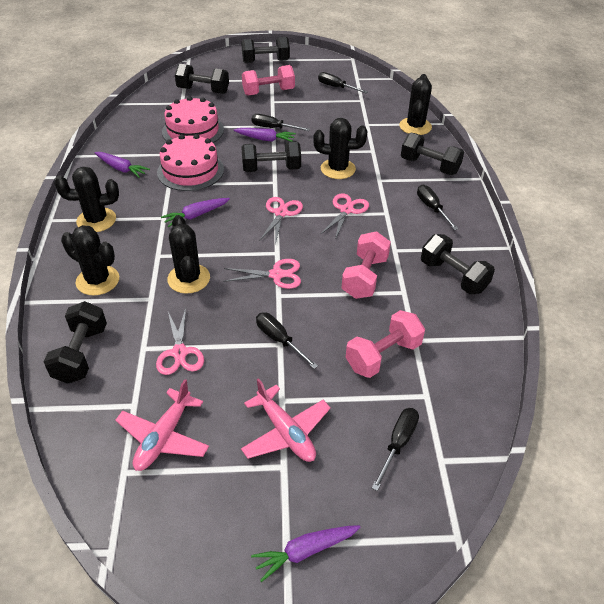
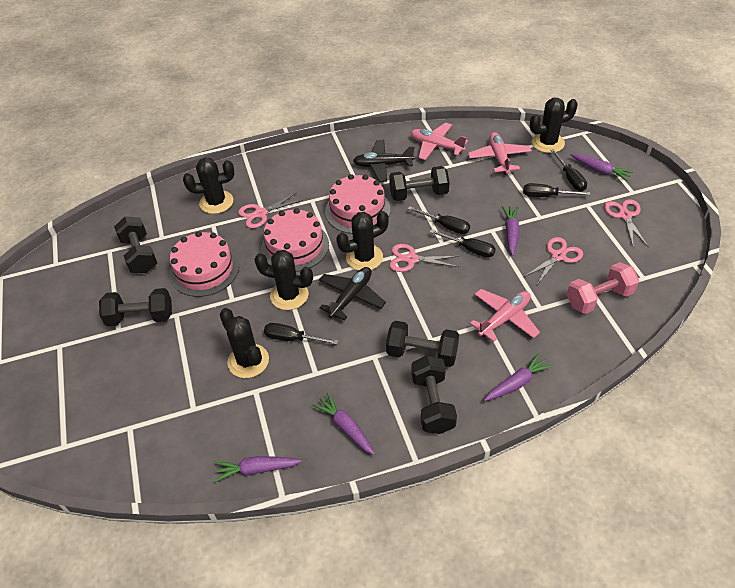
black dumbbell: 6 -> 5
black plane: 0 -> 2
pink cake: 2 -> 3
pink dumbbell: 3 -> 1
pink plane: 2 -> 3
purple carrot: 4 -> 5

